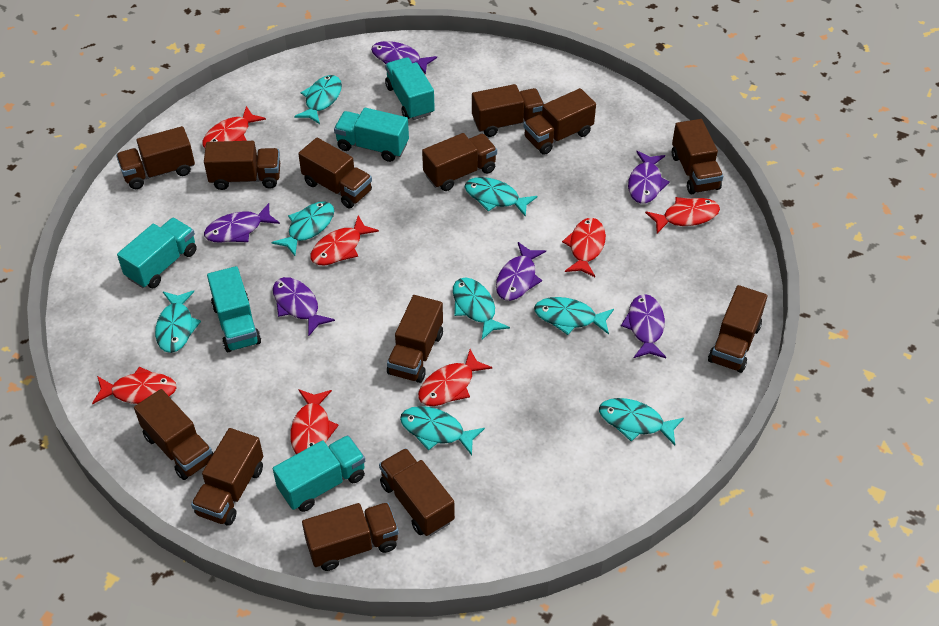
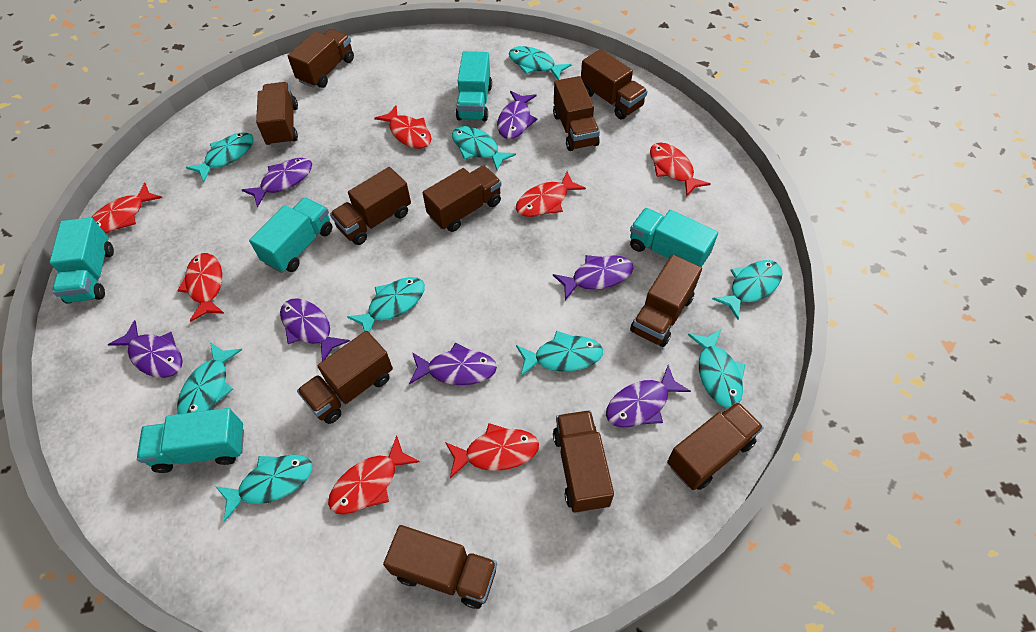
brown truck: 13 -> 11
purple fish: 6 -> 7
turquoise fish: 8 -> 9

